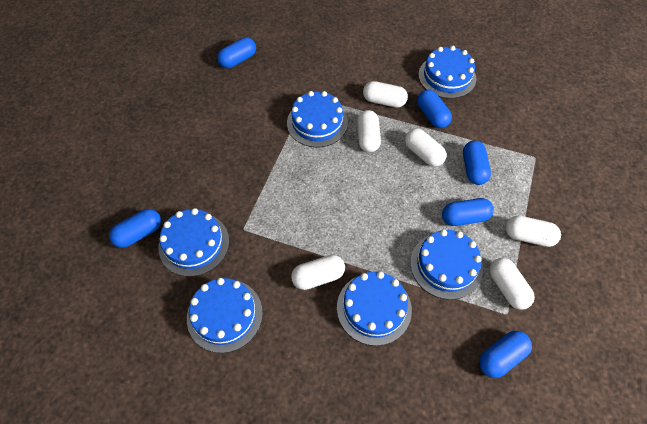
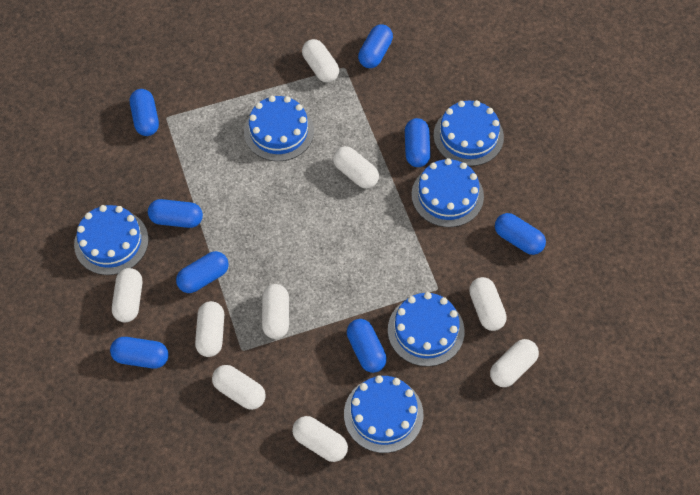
blue capsule: 6 -> 8
white capsule: 6 -> 9

